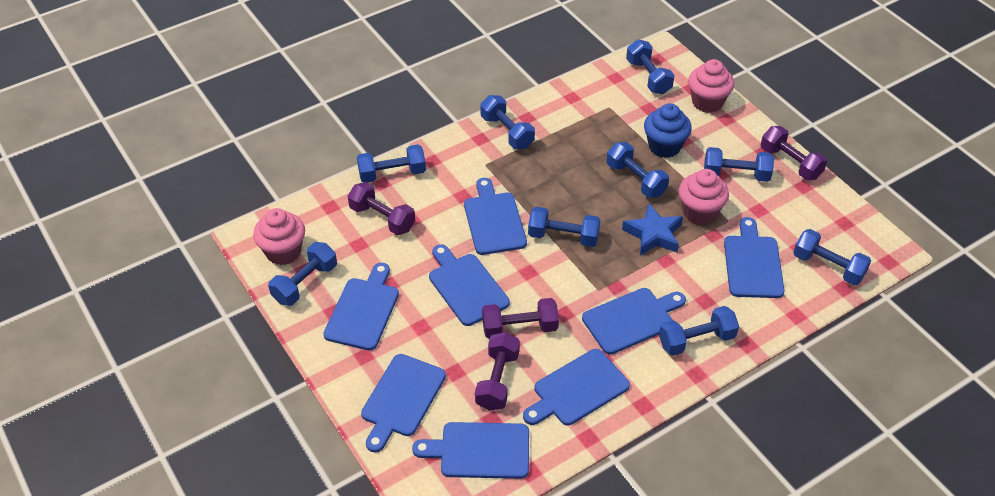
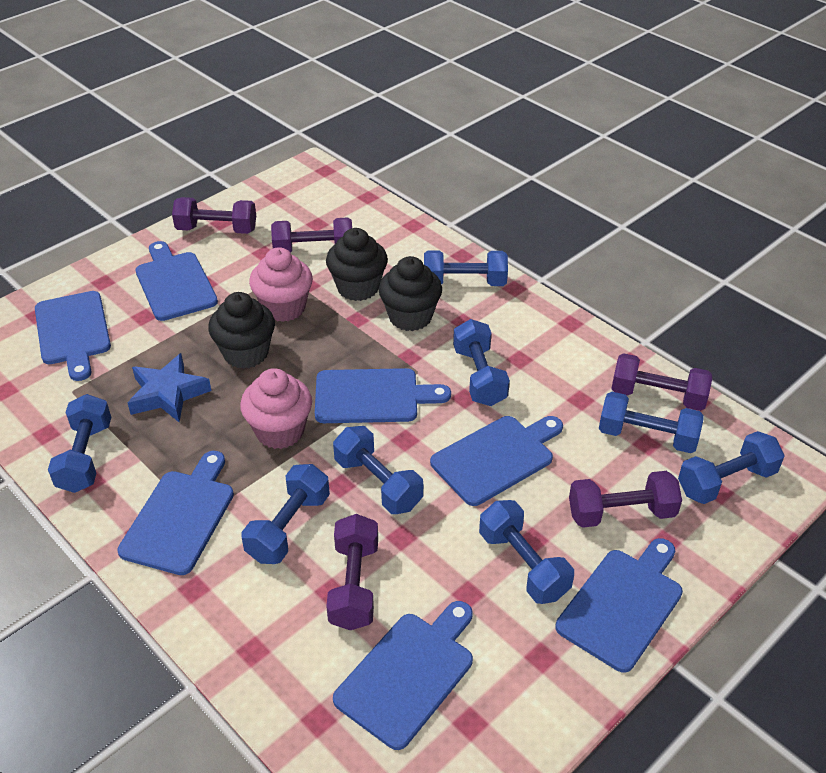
black cupcake: 0 -> 3
blue cupcake: 1 -> 0
blue cutting board: 8 -> 7
blue dumbbell: 9 -> 8
pink cupcake: 3 -> 2
purple dumbbell: 4 -> 5

